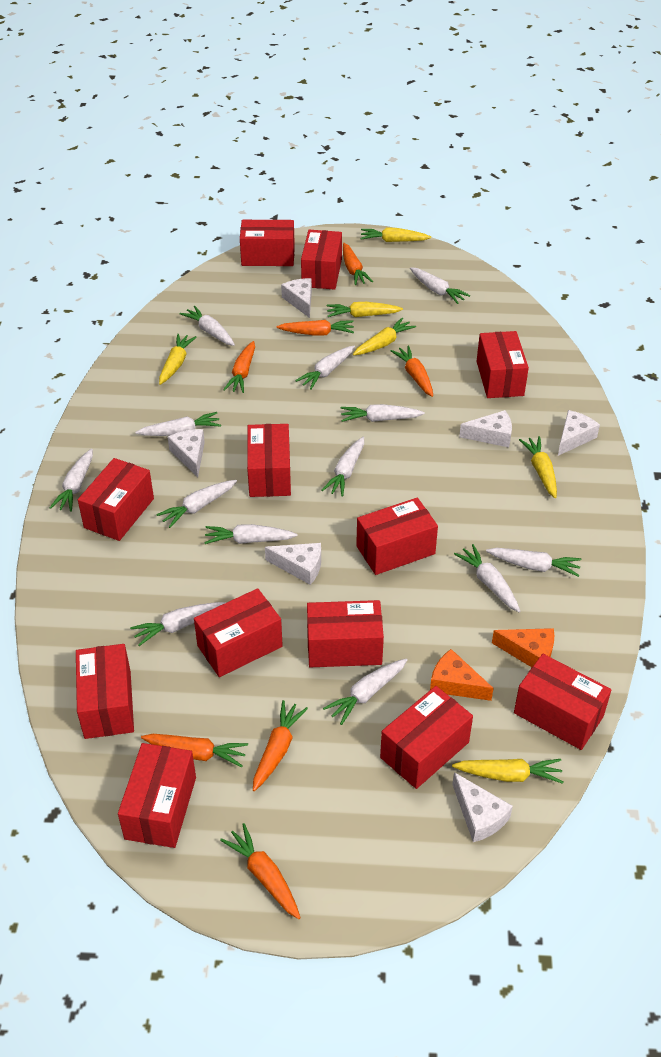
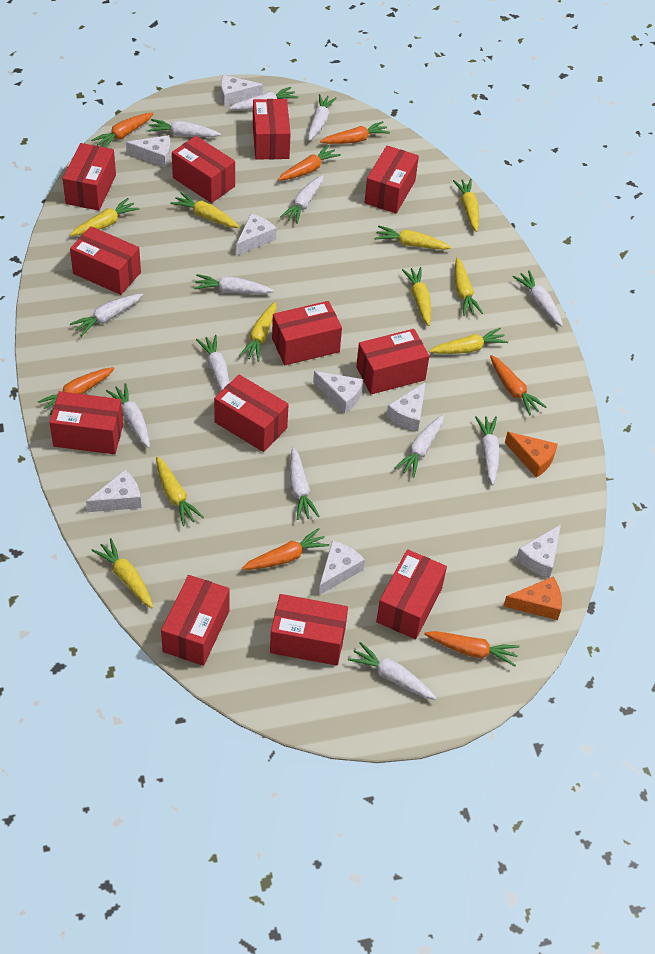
white cheese: 6 -> 8
yellow carrot: 6 -> 10

